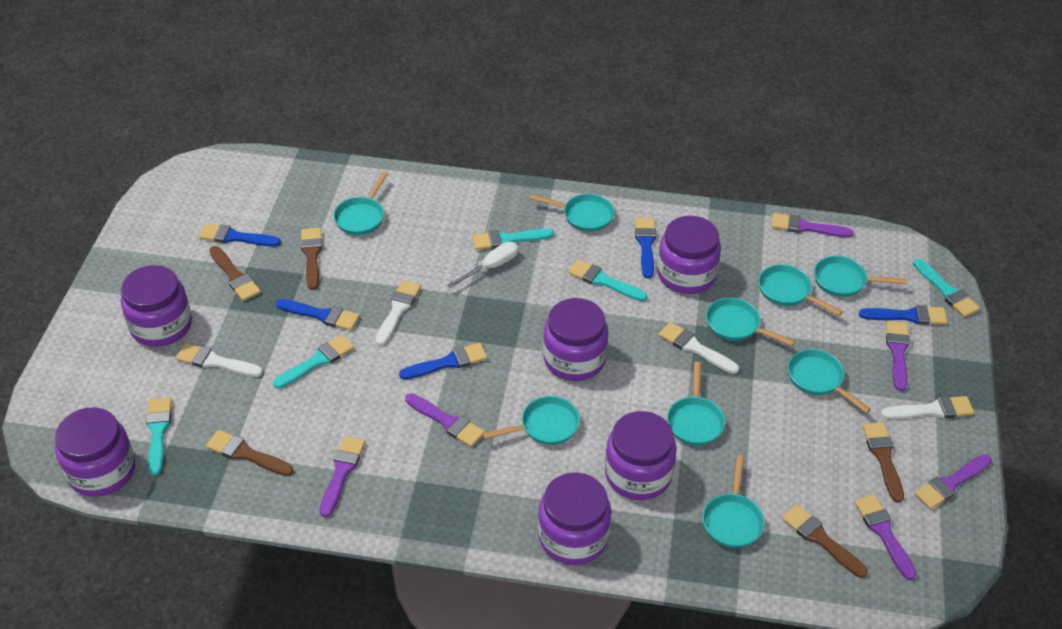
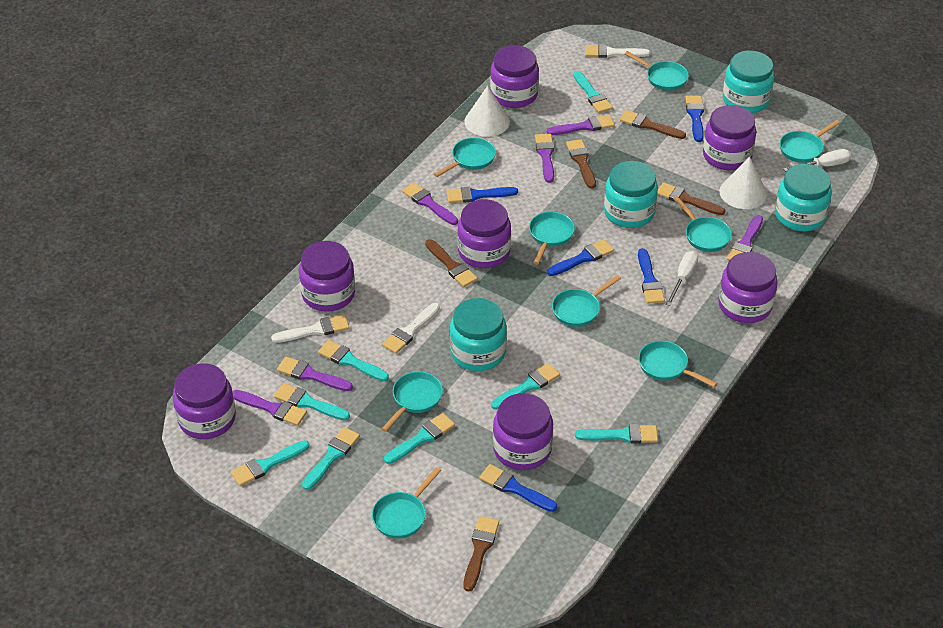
purple jar: 6 -> 7
turquoise brush: 5 -> 8
turquoise jar: 0 -> 4
white brush: 4 -> 3
white cone: 0 -> 2
white screwdriver: 1 -> 2

